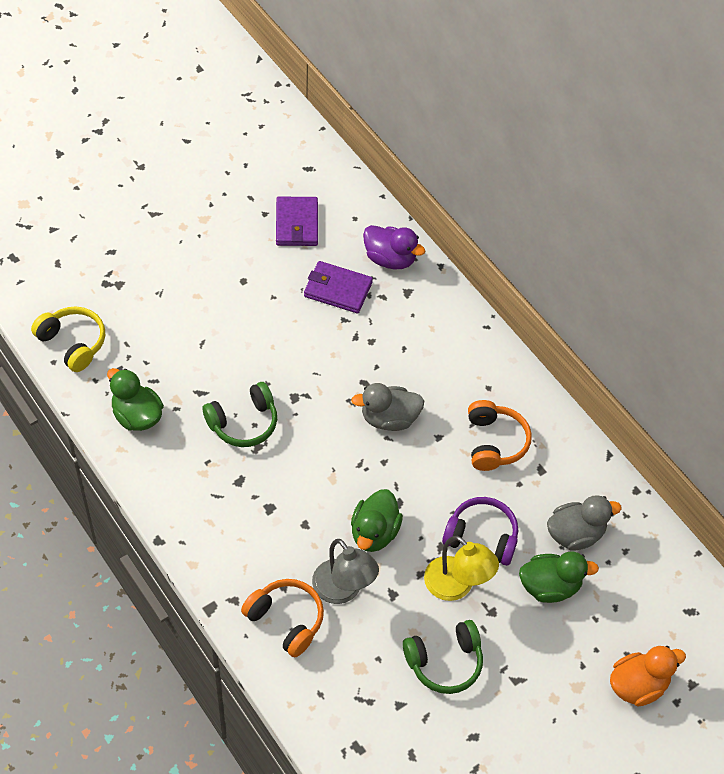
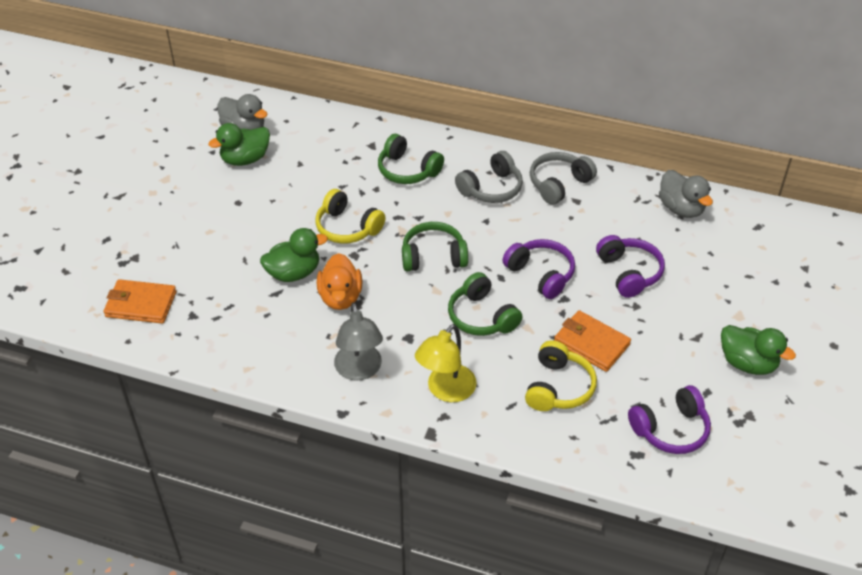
green headphones: 2 -> 3
grey headphones: 0 -> 2
orange headphones: 2 -> 0
orange wallet: 0 -> 2
purple duck: 1 -> 0
purple headphones: 1 -> 3
purple wallet: 2 -> 0
yellow headphones: 1 -> 2

